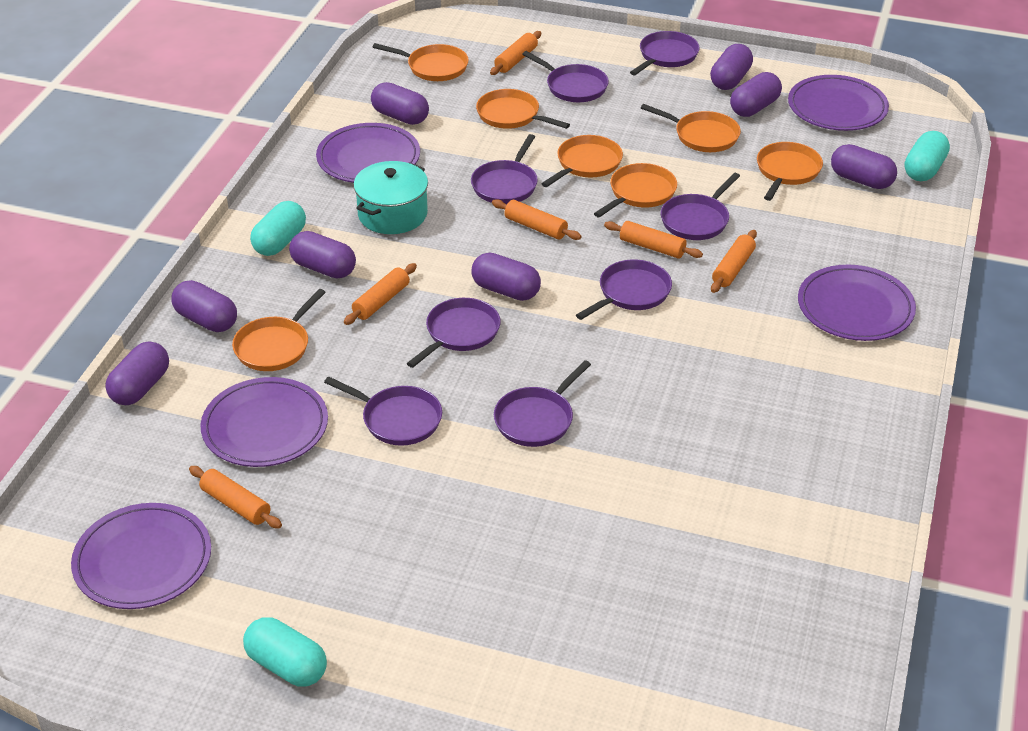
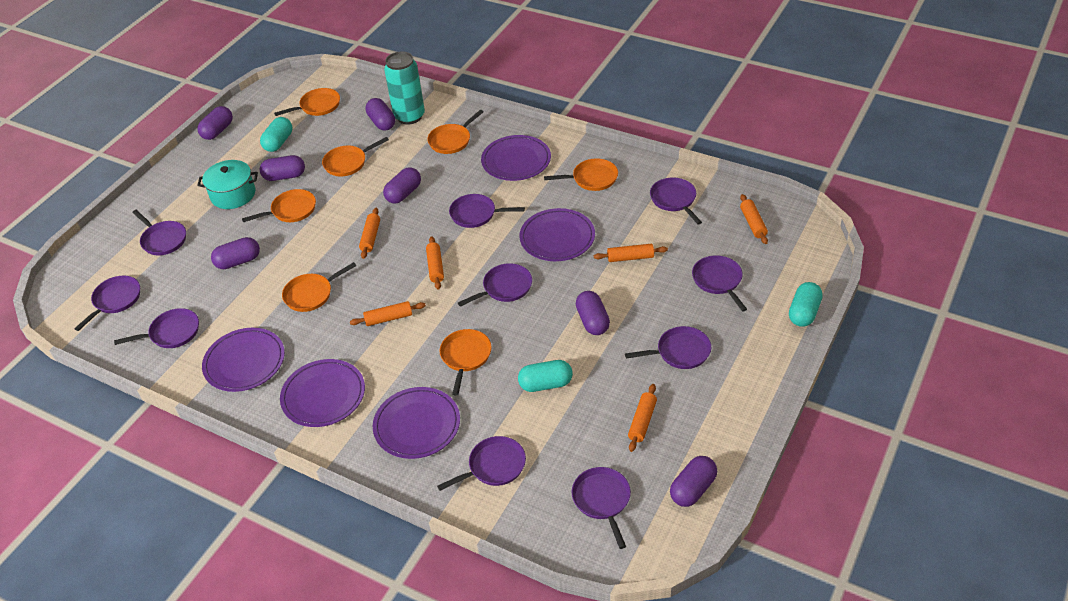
purple capsule: 8 -> 7
purple pan: 8 -> 10
turquoise can: 0 -> 1

